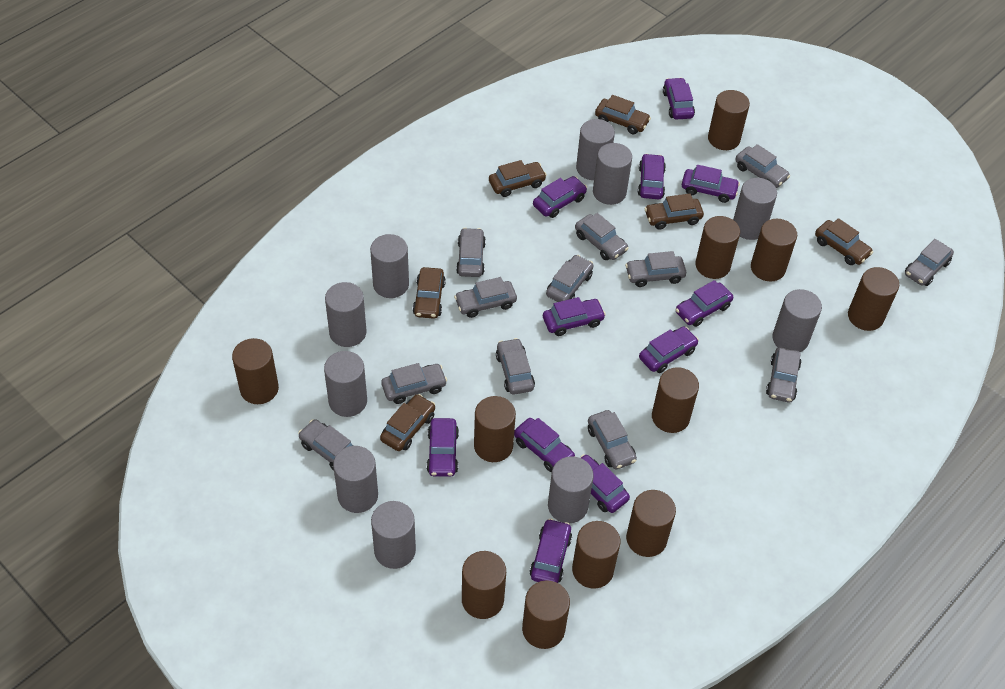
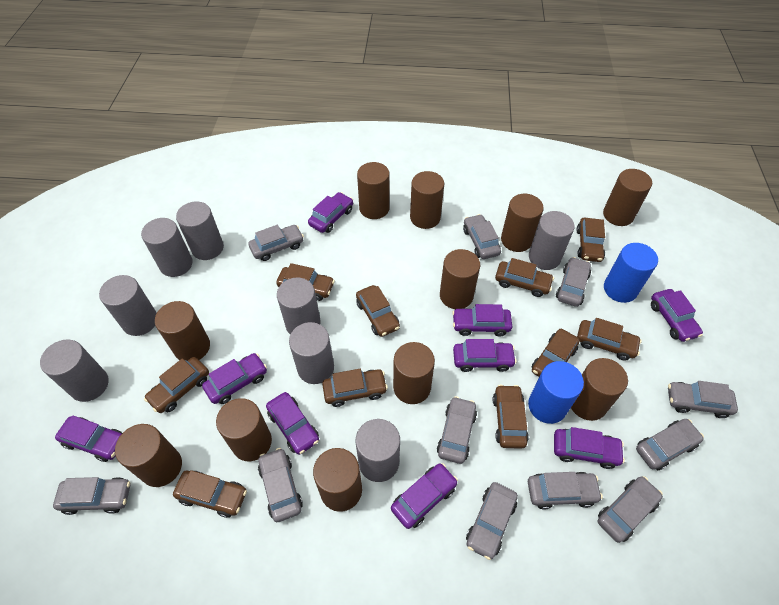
blue cylinder: 0 -> 2
brown car: 6 -> 10
grey car: 12 -> 11
grey cylinder: 10 -> 8
purple car: 11 -> 9

